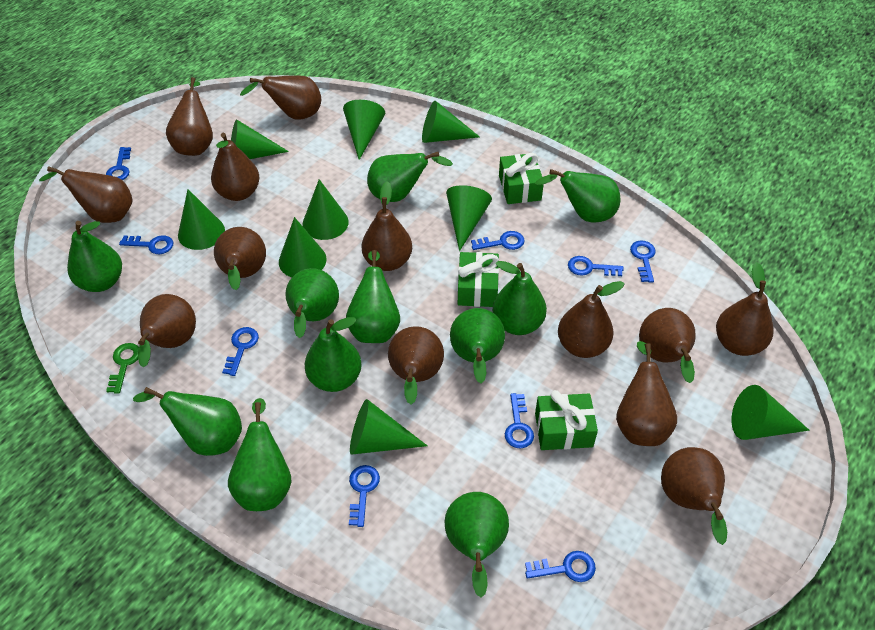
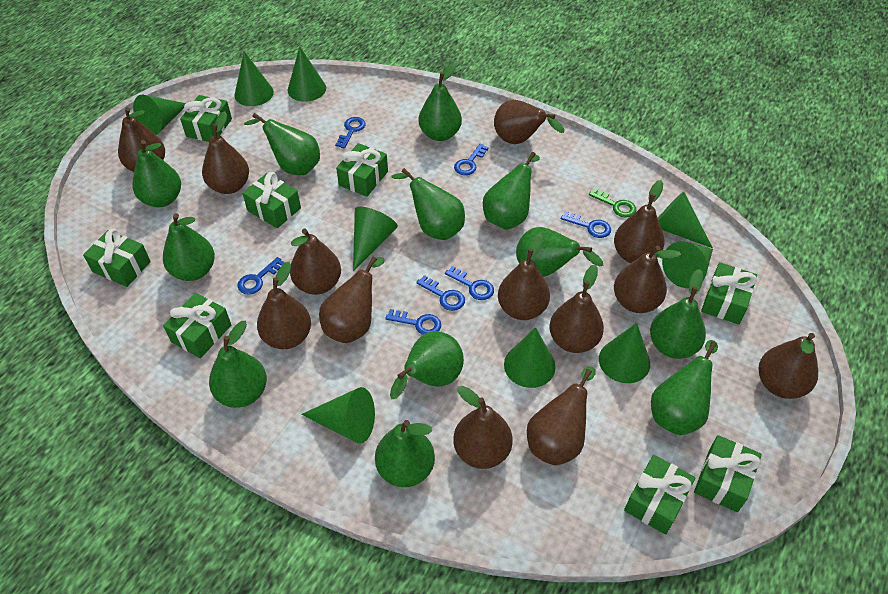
blue key: 9 -> 7
green gift: 3 -> 8
green pear: 11 -> 12

